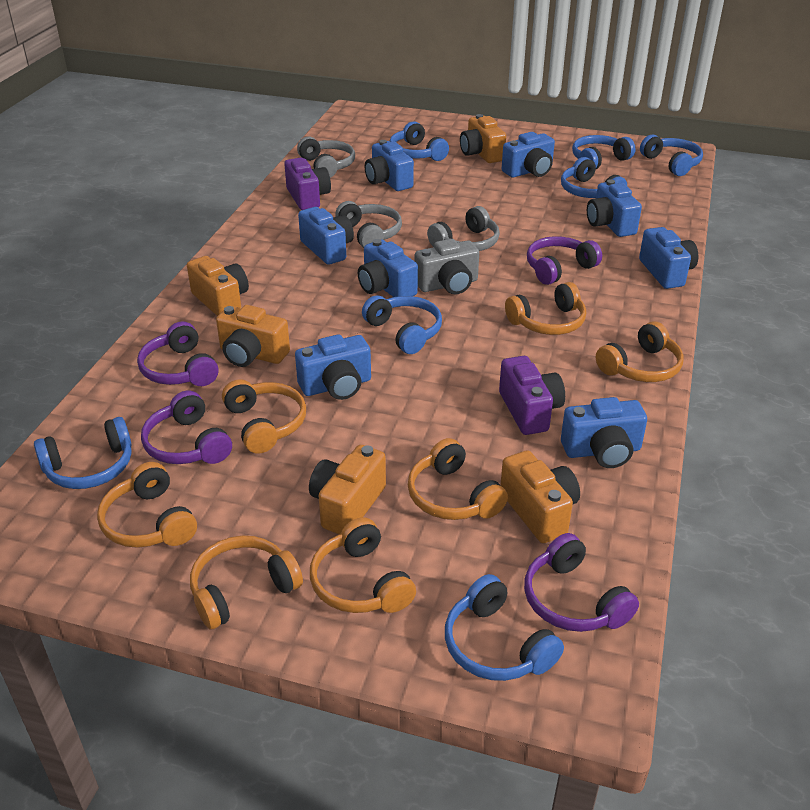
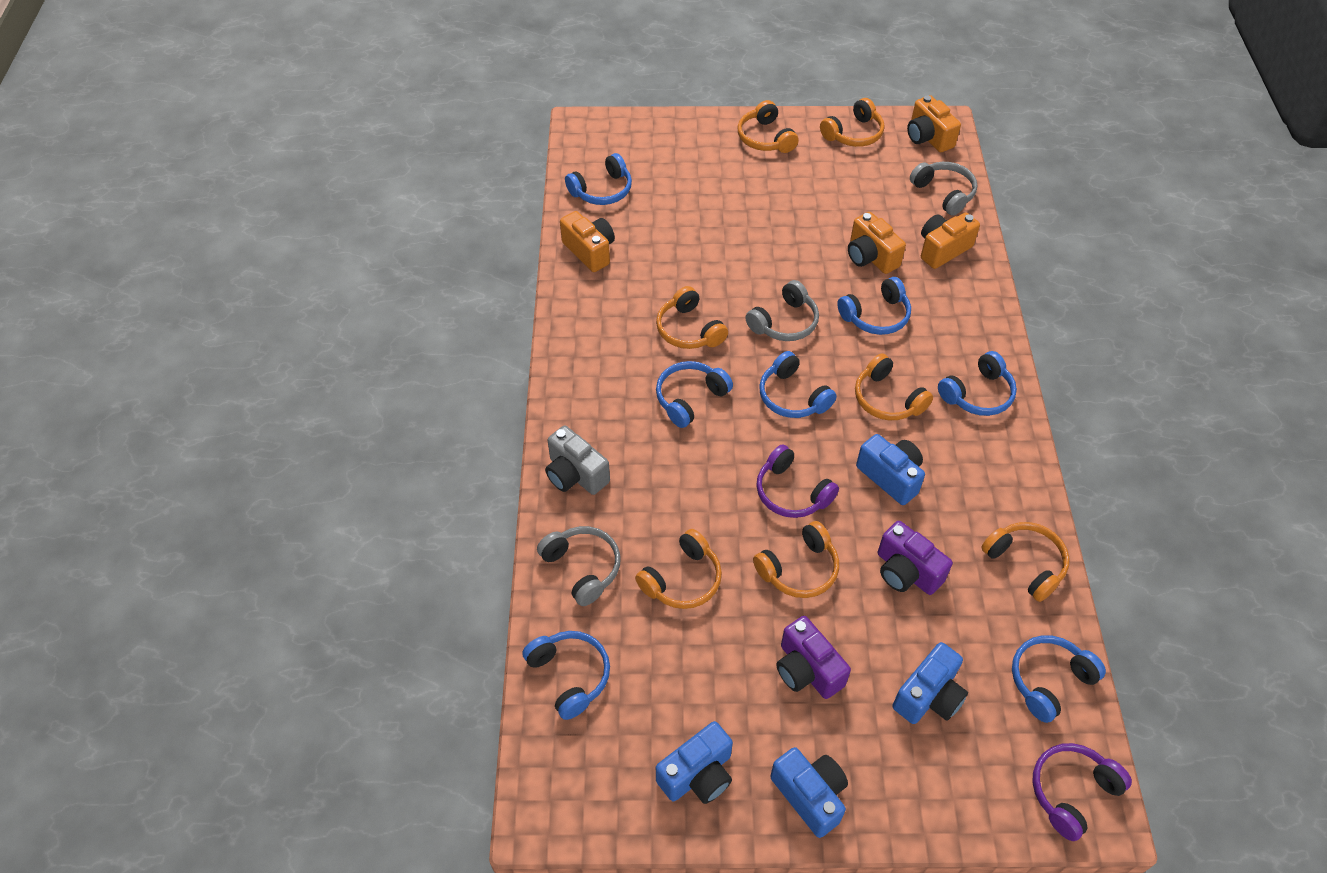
blue camera: 8 -> 4
orange camera: 5 -> 4
purple headphones: 4 -> 2

